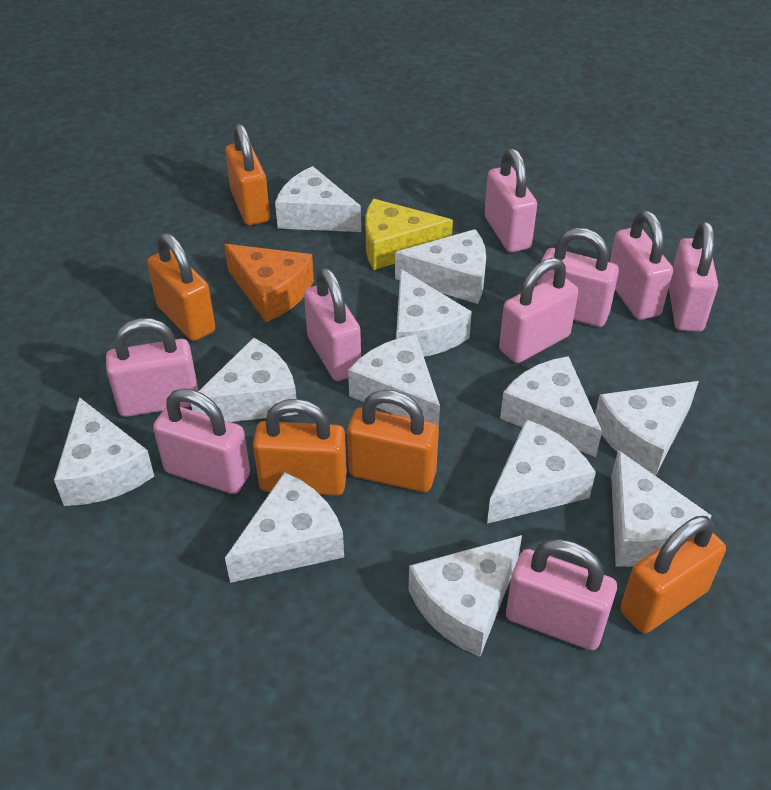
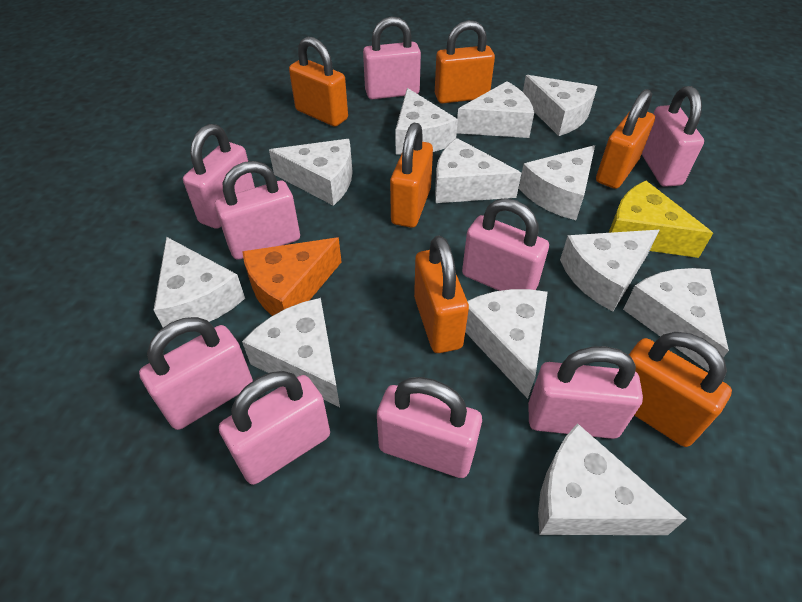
orange padlock: 5 -> 6

